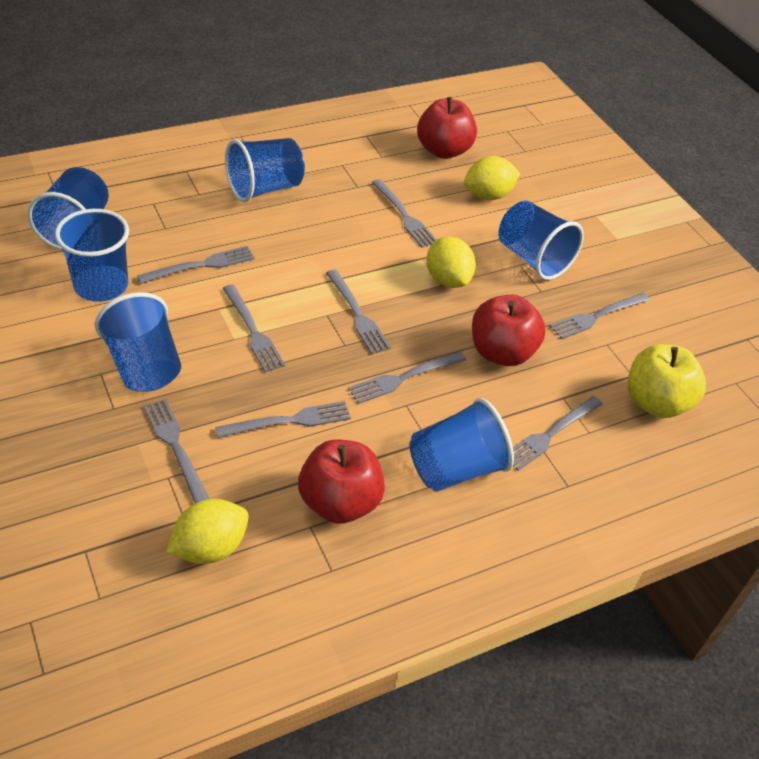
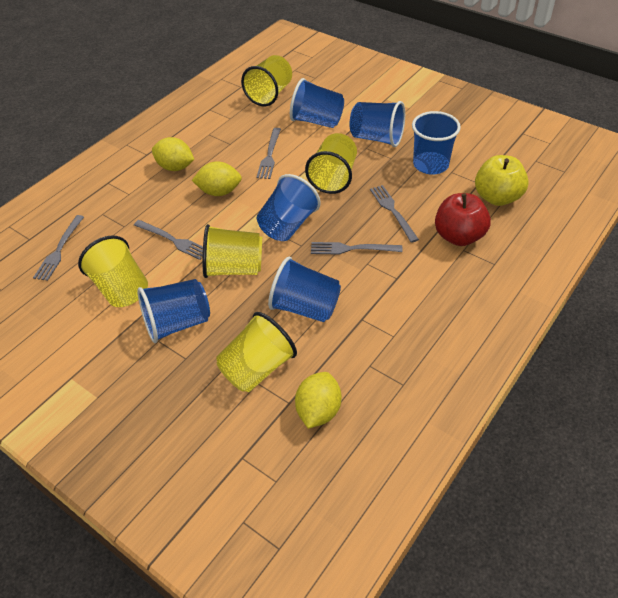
grey fork: 9 -> 5
red apple: 3 -> 1
yellow cup: 0 -> 5

